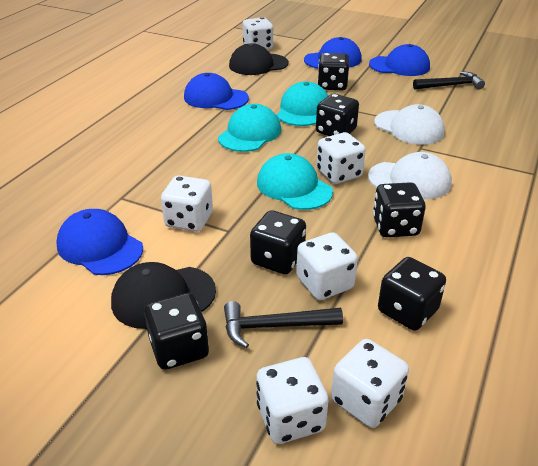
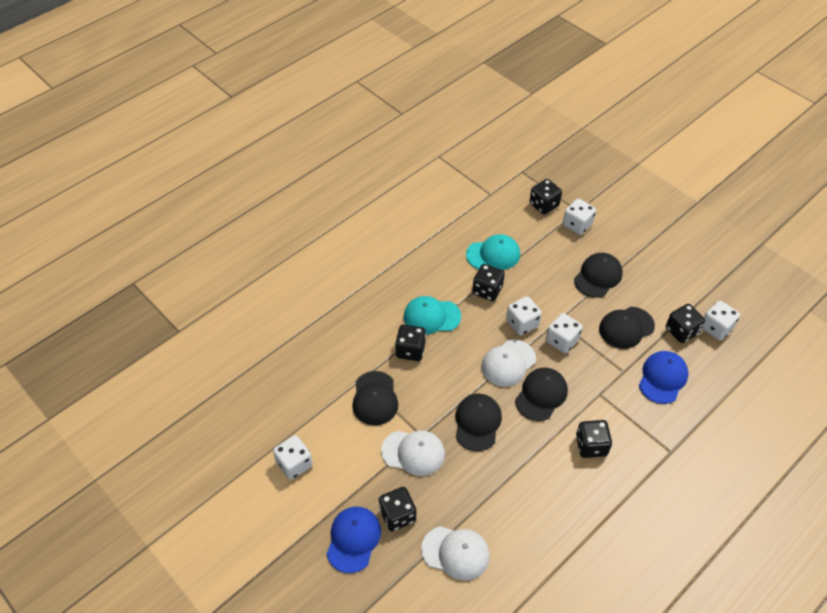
black cap: 2 -> 5
black hammer: 2 -> 0
blue cap: 4 -> 2
turquoise cap: 3 -> 2
white cap: 2 -> 3
white dice: 6 -> 5

